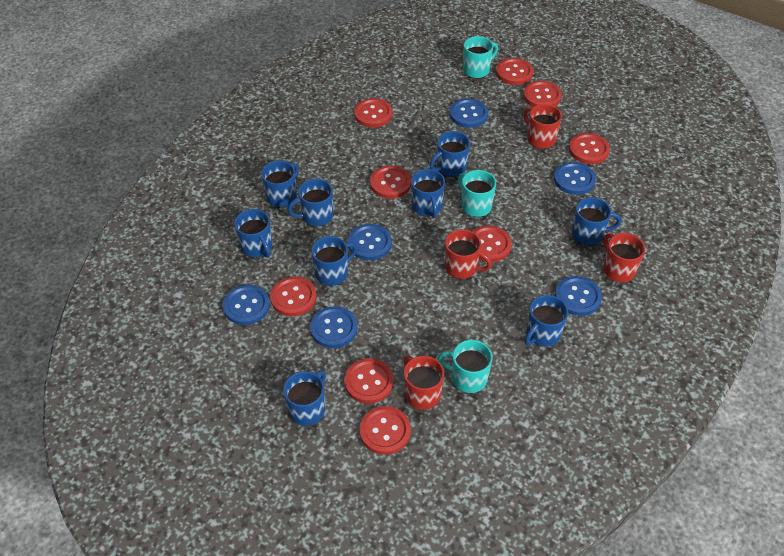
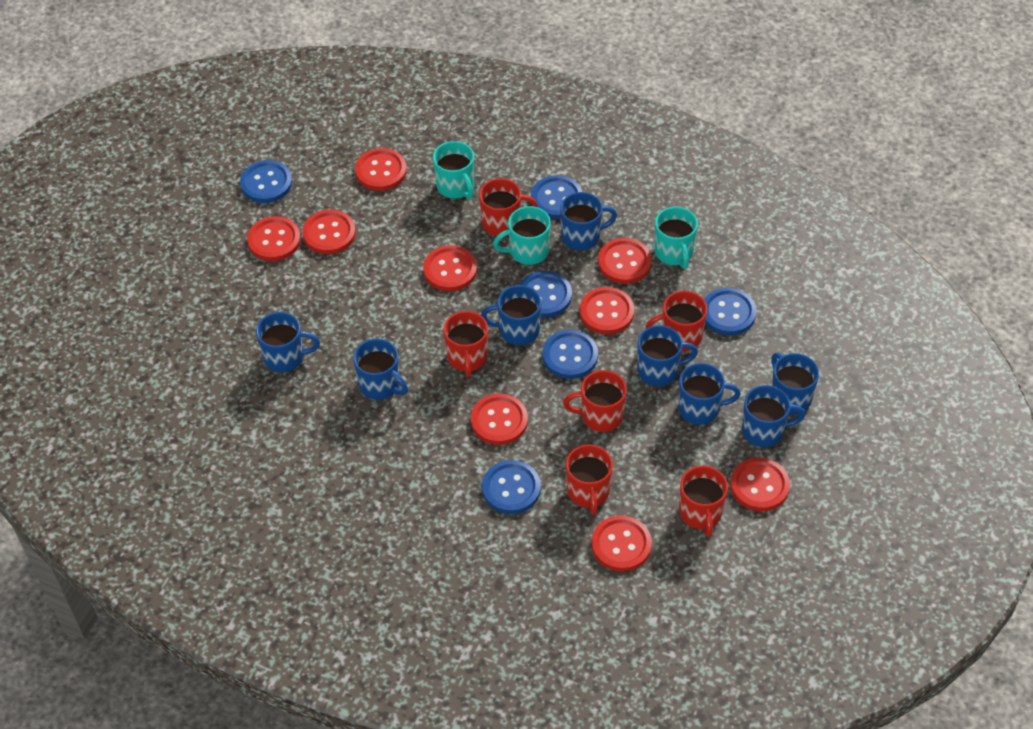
blue mug: 9 -> 8
red mug: 4 -> 6

